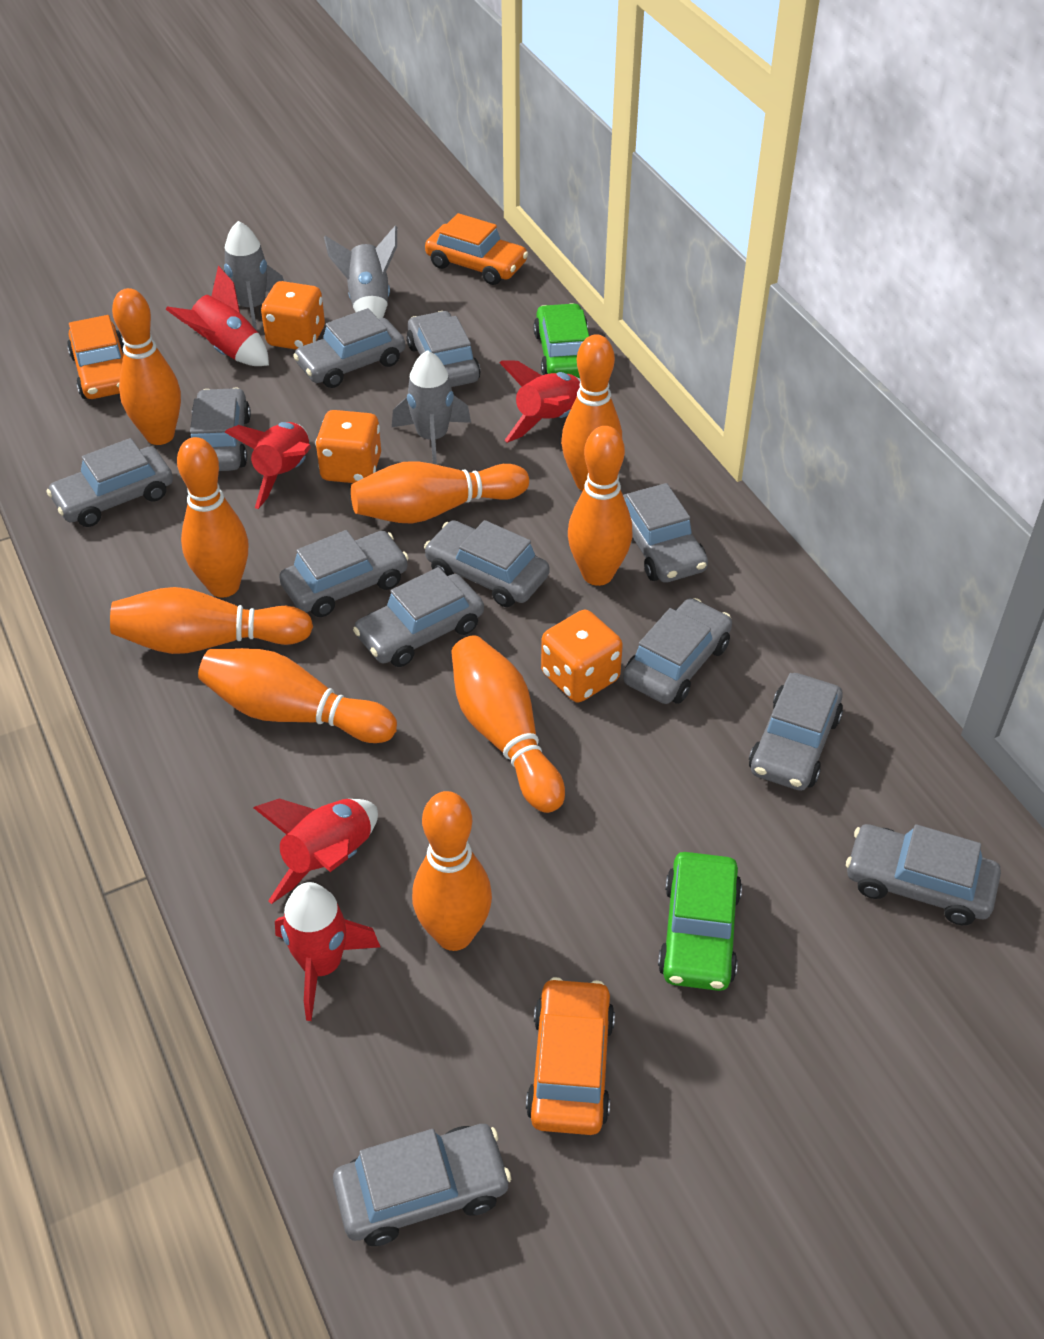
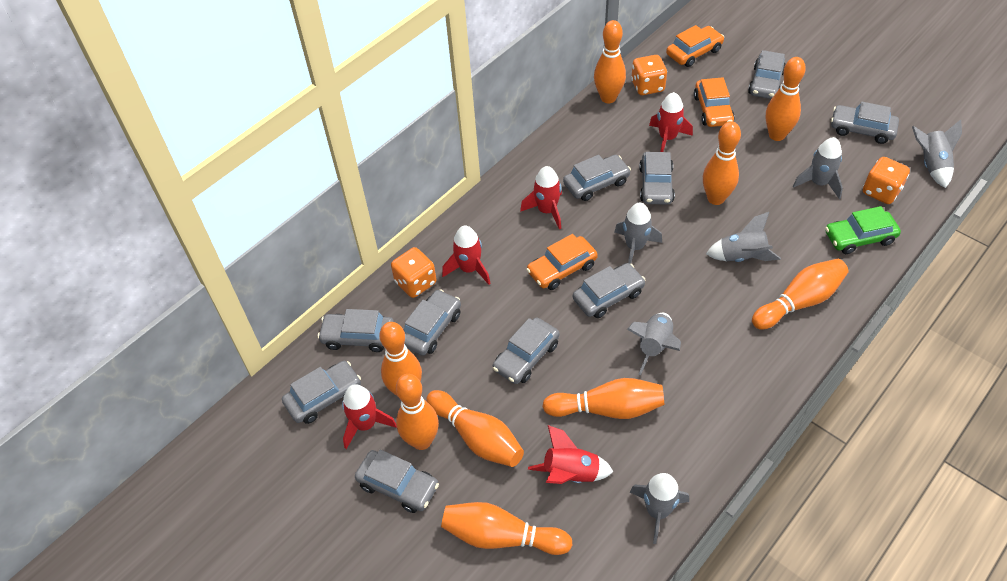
green car: 2 -> 1
grey car: 12 -> 10
grey rocket: 3 -> 6

